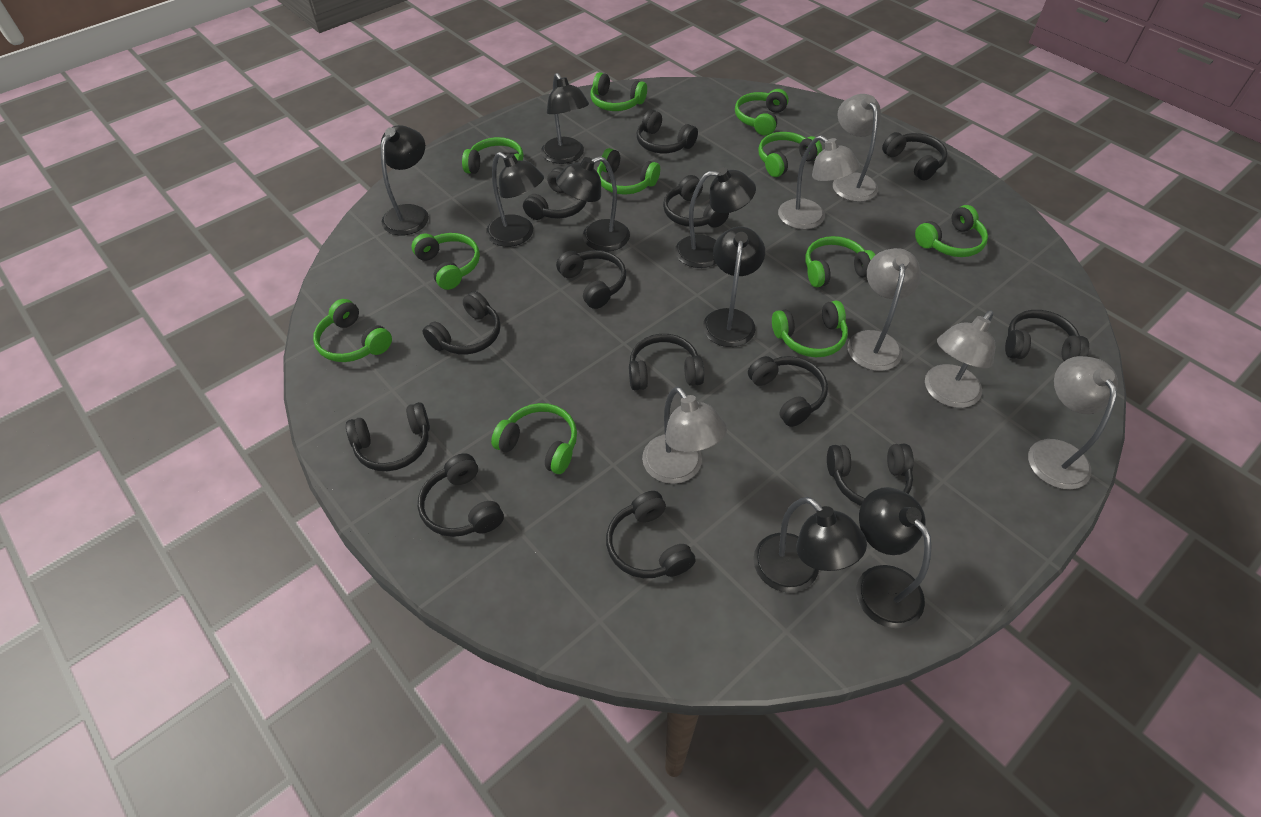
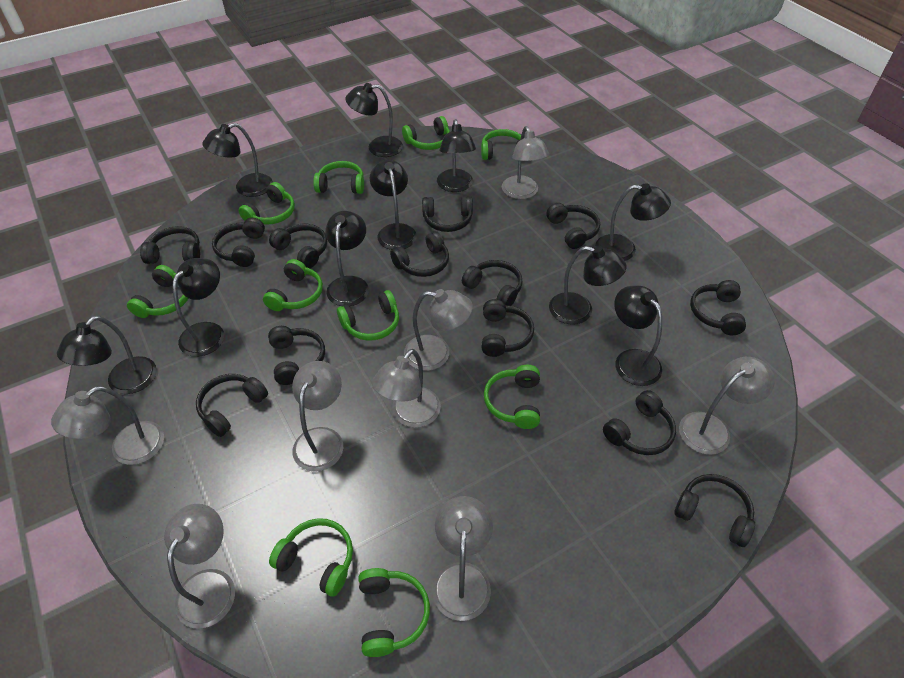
black lamp: 8 -> 10
green headphones: 11 -> 10
grey lamp: 6 -> 8

